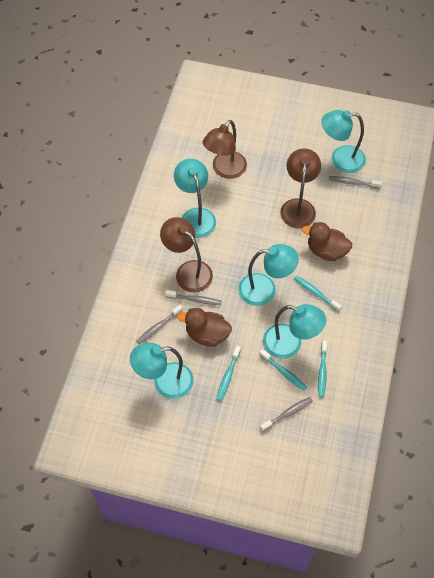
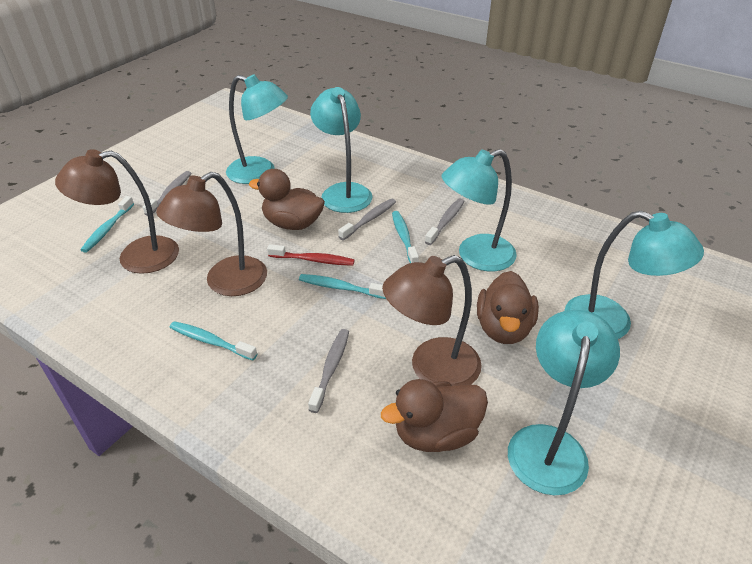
brown duck: 2 -> 3
red toothbrush: 0 -> 1

